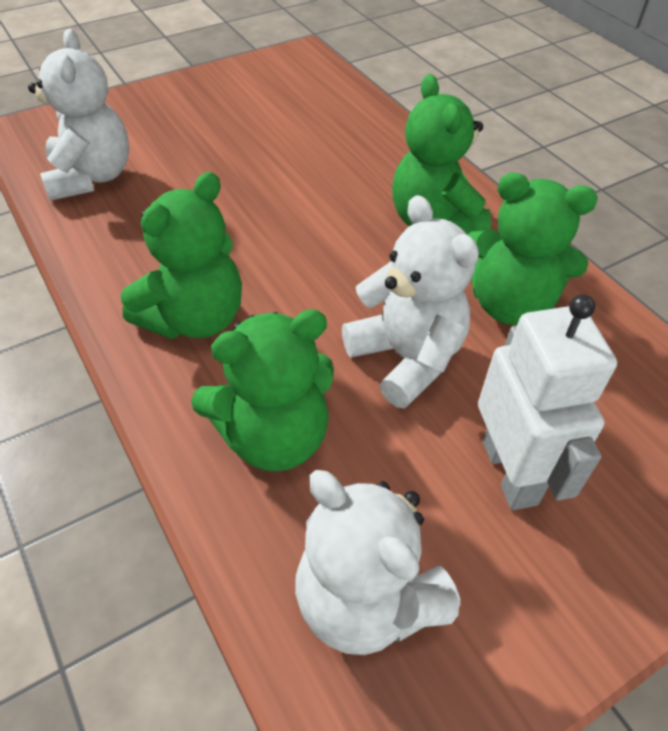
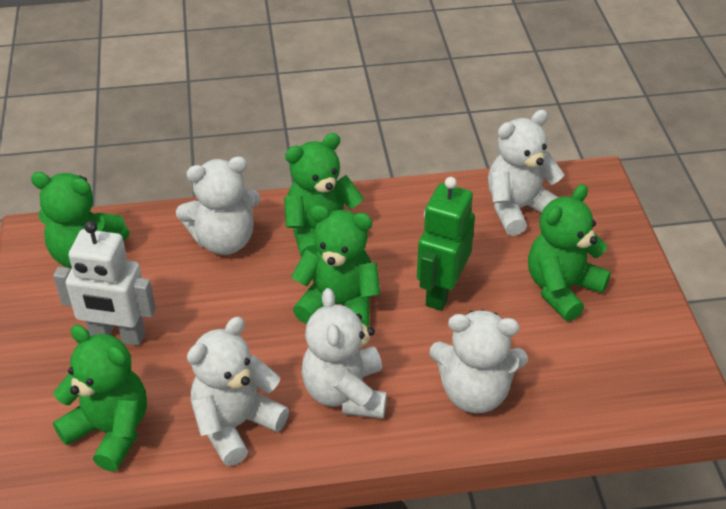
green robot: 0 -> 1
green teddy bear: 4 -> 5
white teddy bear: 3 -> 5

